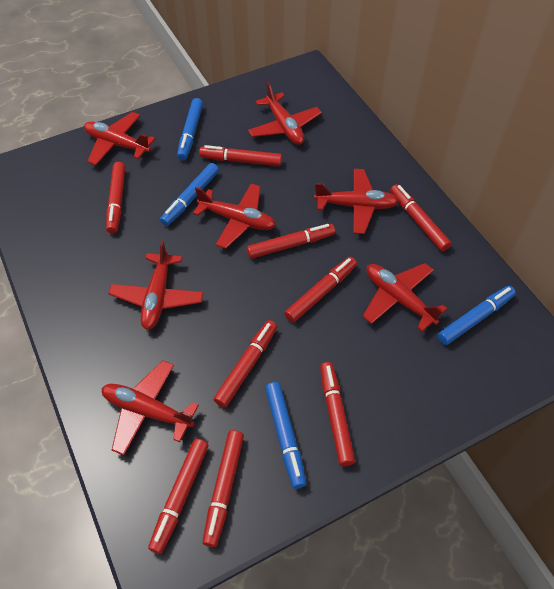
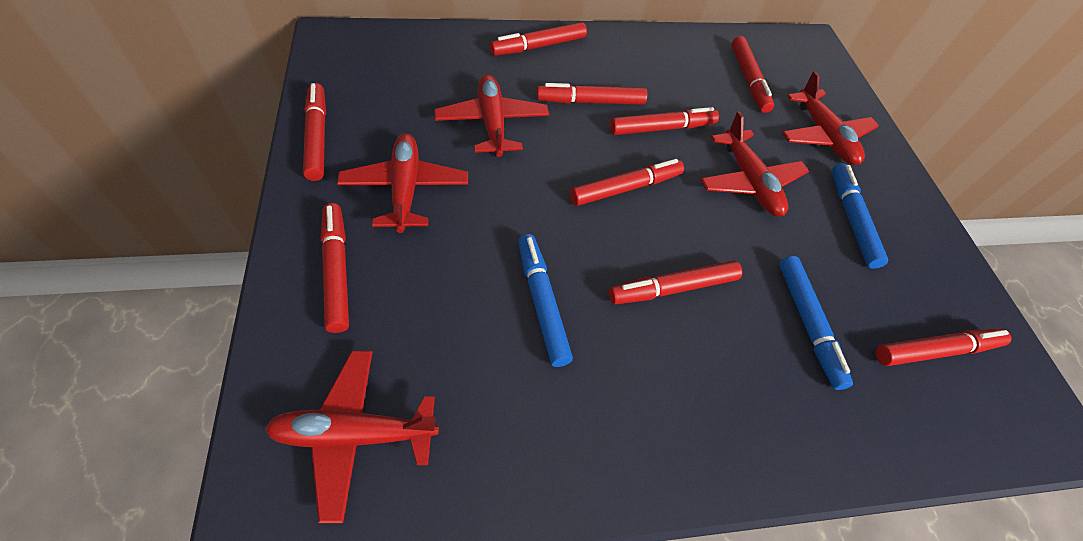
blue marker: 4 -> 3
red plane: 7 -> 5

